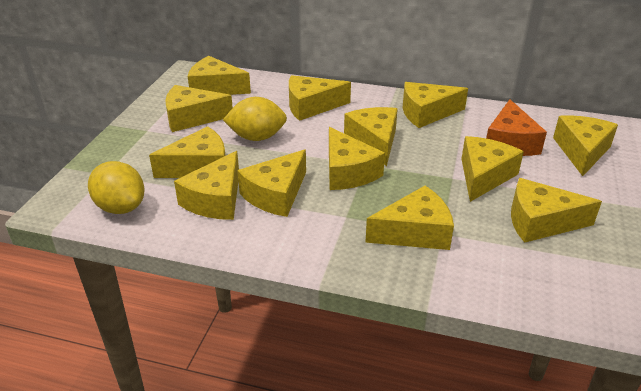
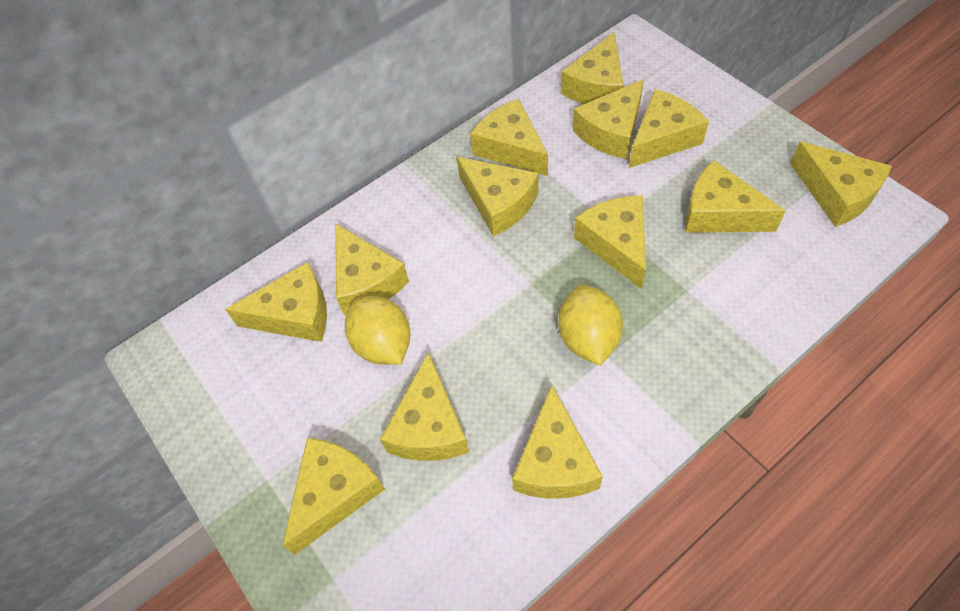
orange cheese: 1 -> 0

